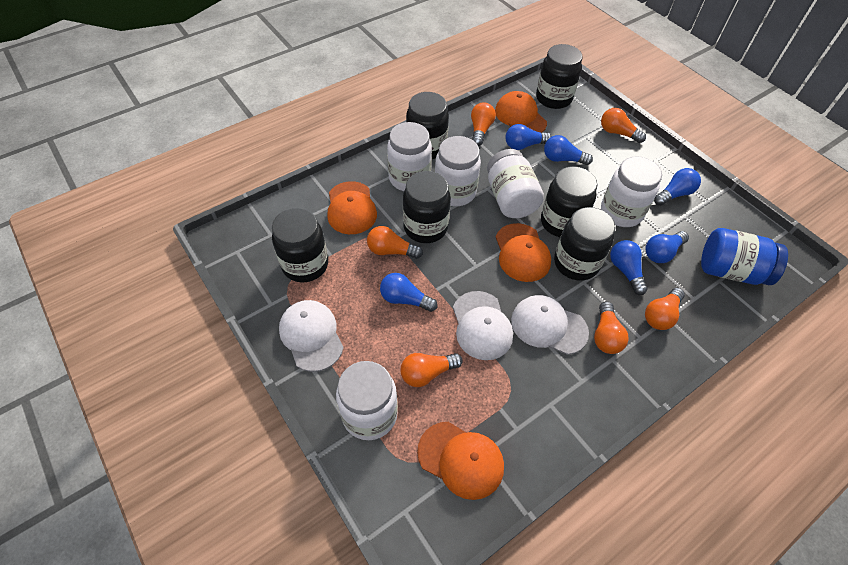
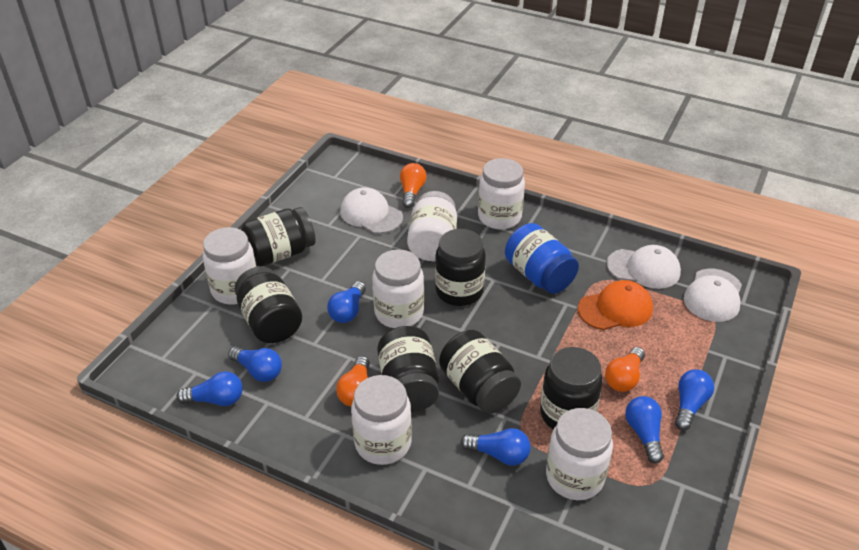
orange cap: 4 -> 1
orange light bulb: 6 -> 3
white jar: 5 -> 6

